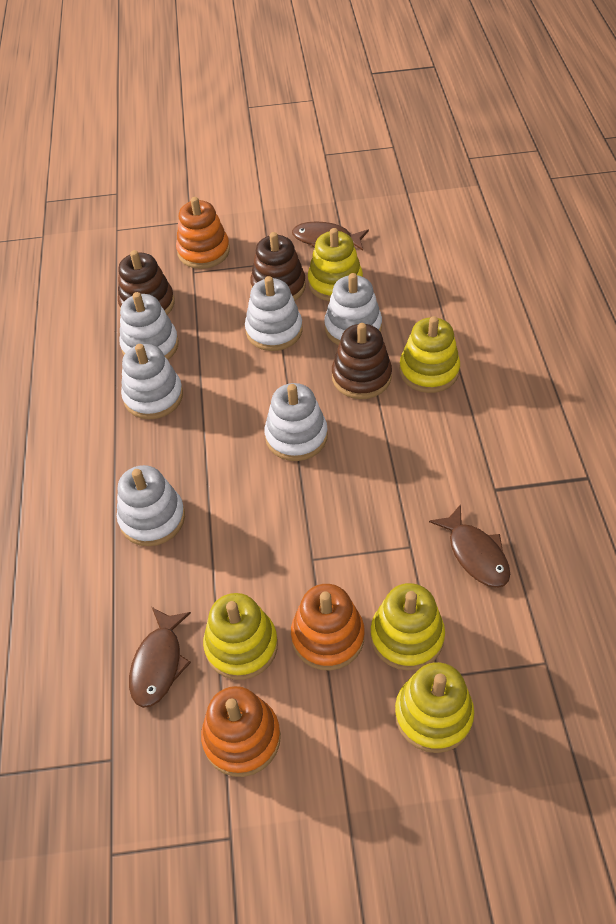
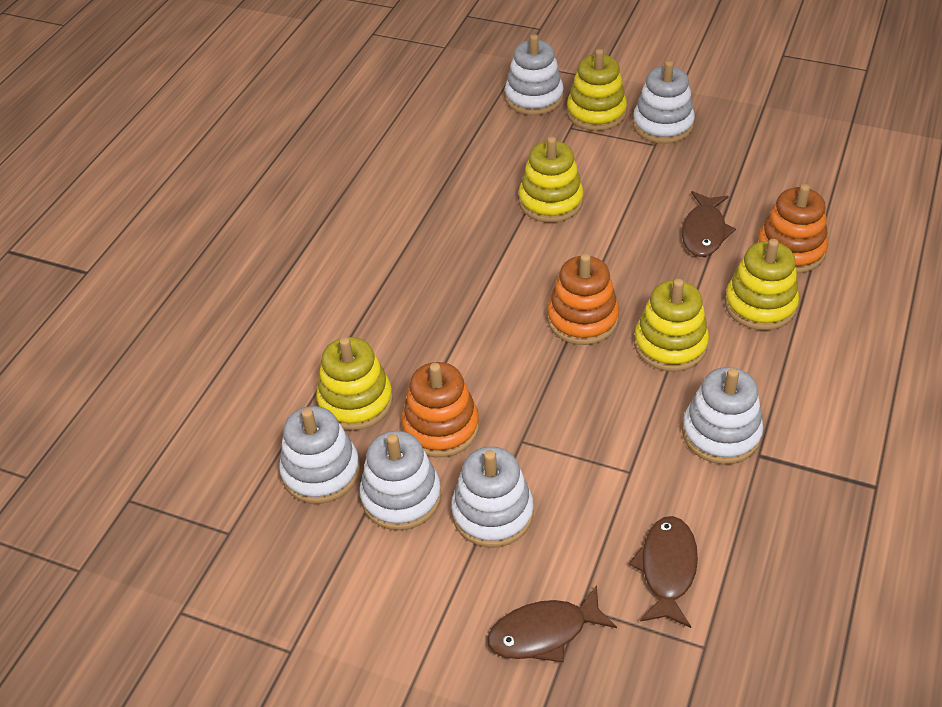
brown stacking toy: 3 -> 0

